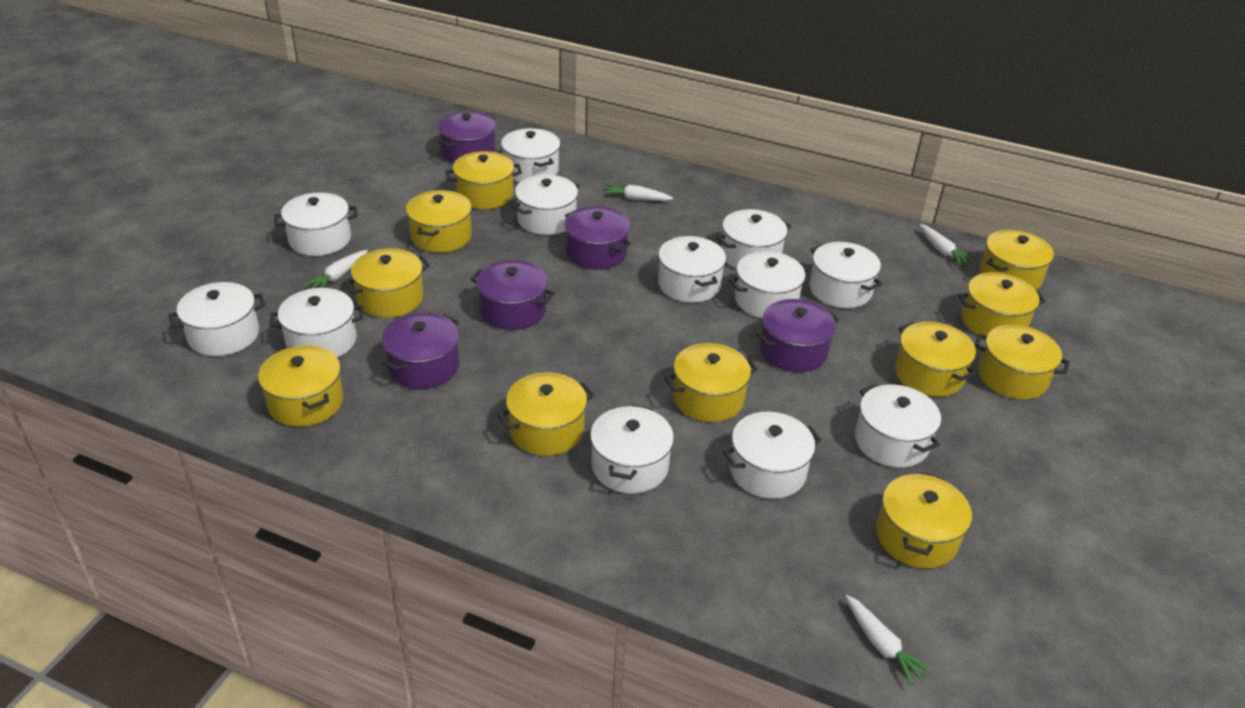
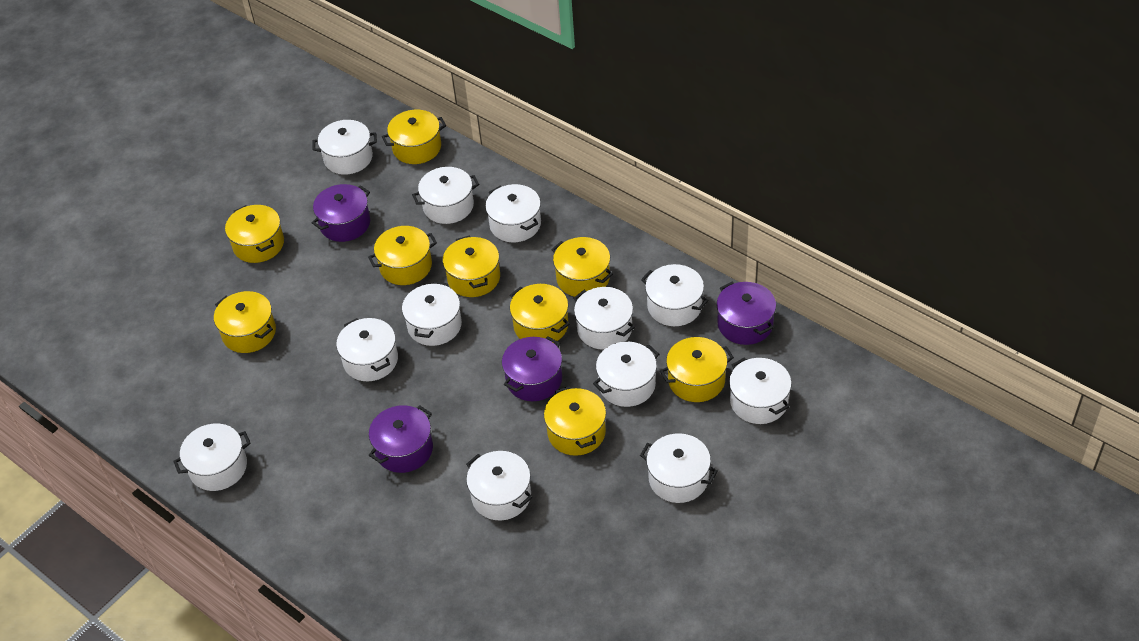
purple pot: 5 -> 4
white carrot: 4 -> 0
yellow pot: 11 -> 9

